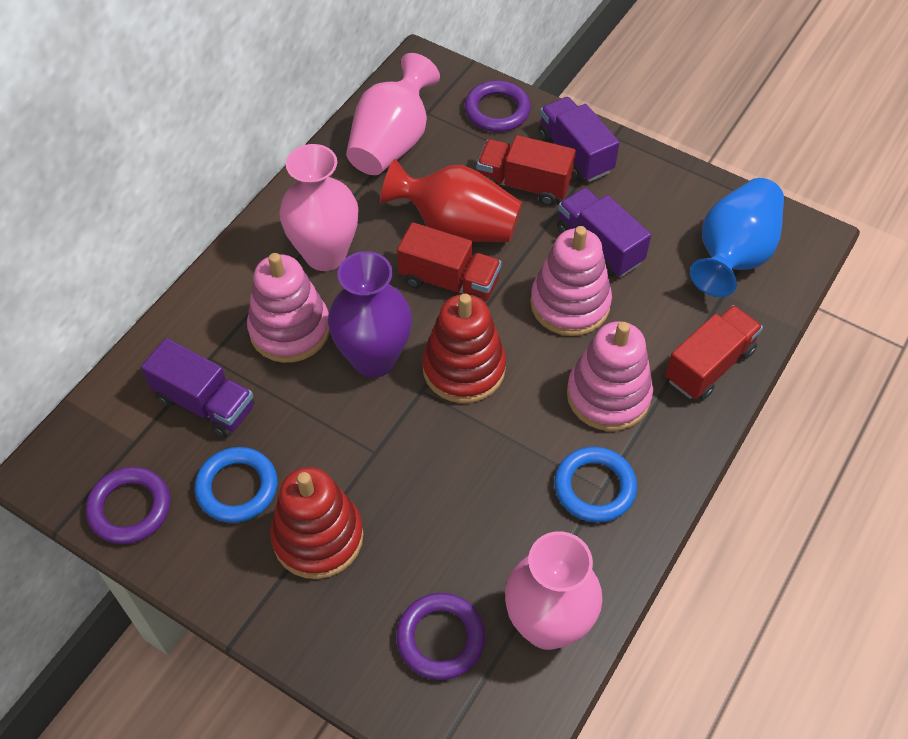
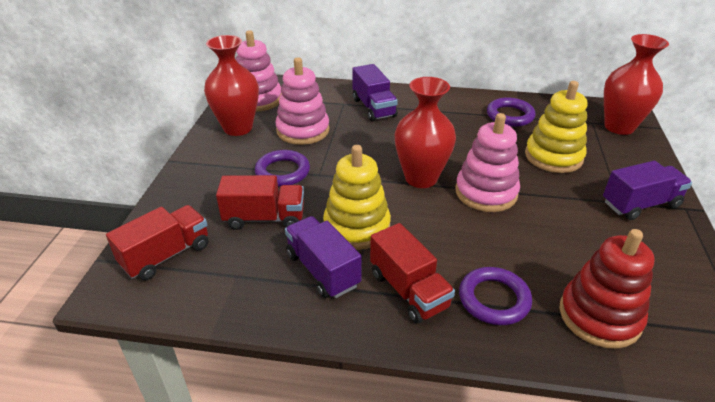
blue ring: 2 -> 0
blue vase: 1 -> 0
pink vase: 3 -> 0
purple vase: 1 -> 0
red stacking toy: 2 -> 1
red vase: 1 -> 3
yellow stacking toy: 0 -> 2

